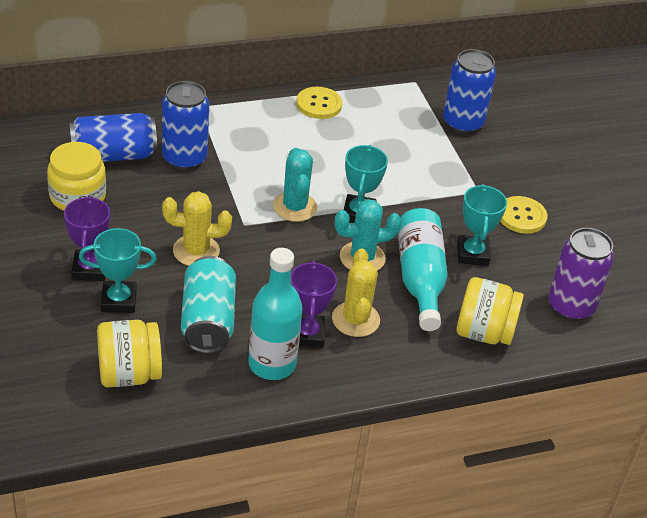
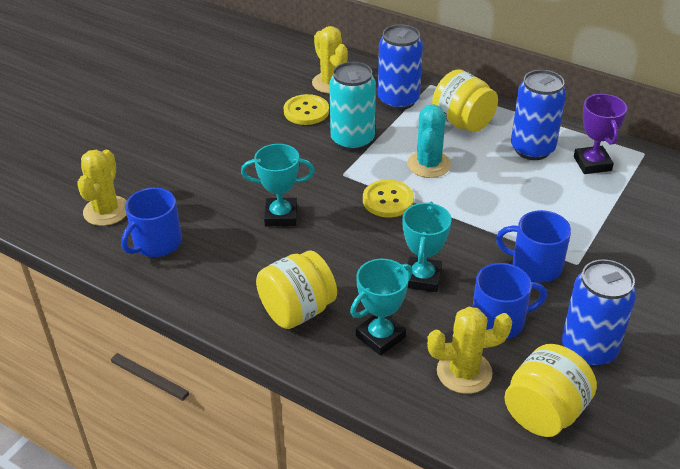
blue mug: 0 -> 3
purple can: 1 -> 0
purple trophy: 2 -> 1
turquoise bottle: 2 -> 0
turquoise cactus: 2 -> 1
yellow cactus: 2 -> 3

